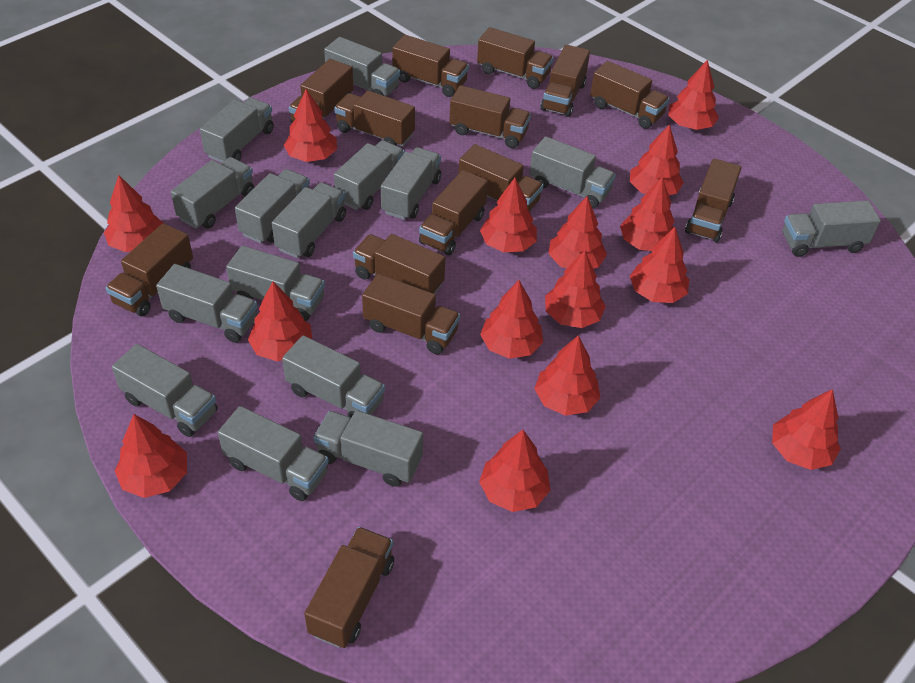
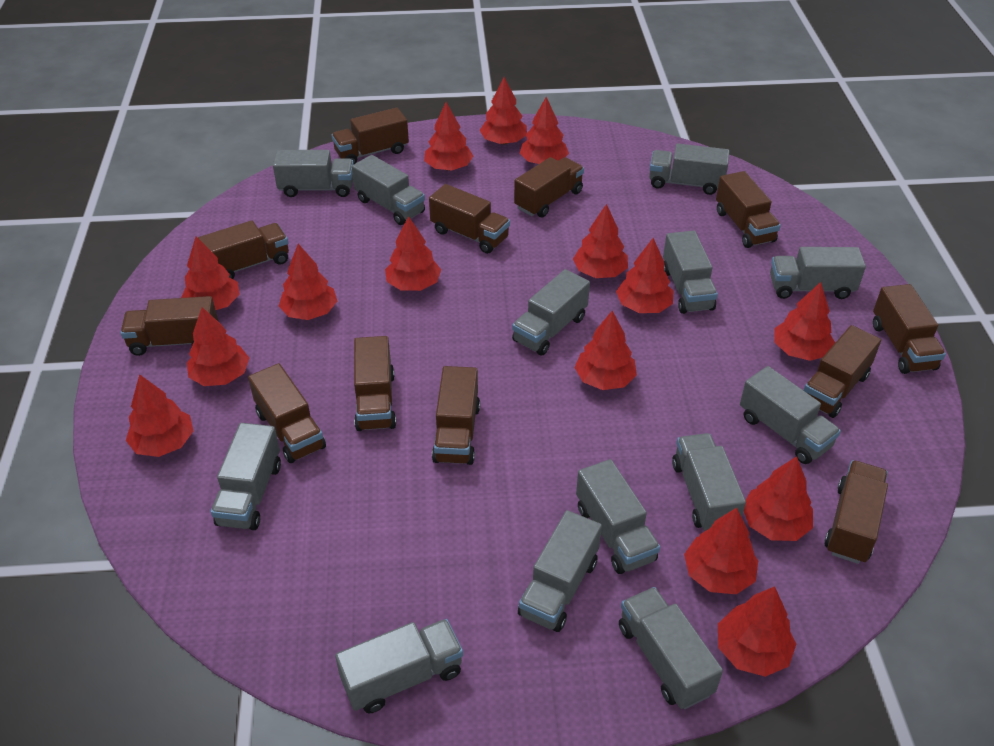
brown truck: 14 -> 12
grey truck: 15 -> 13

